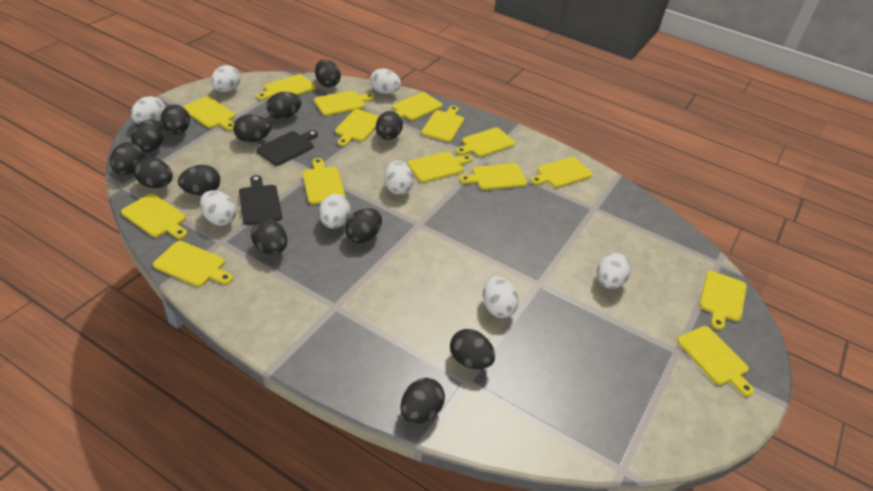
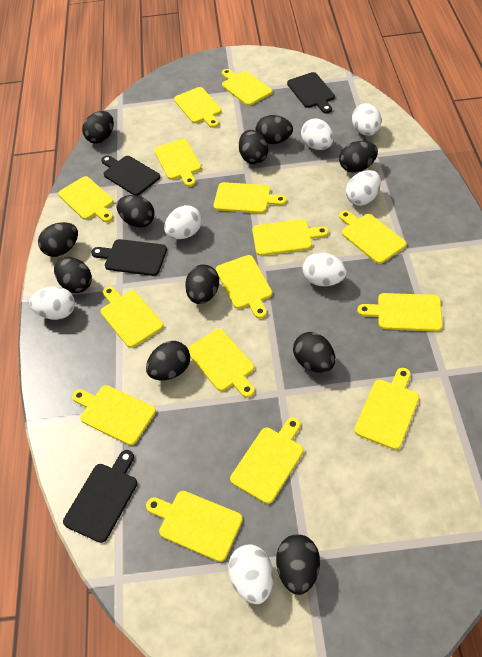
black cutting board: 2 -> 4
black egg: 13 -> 11
white egg: 8 -> 7

